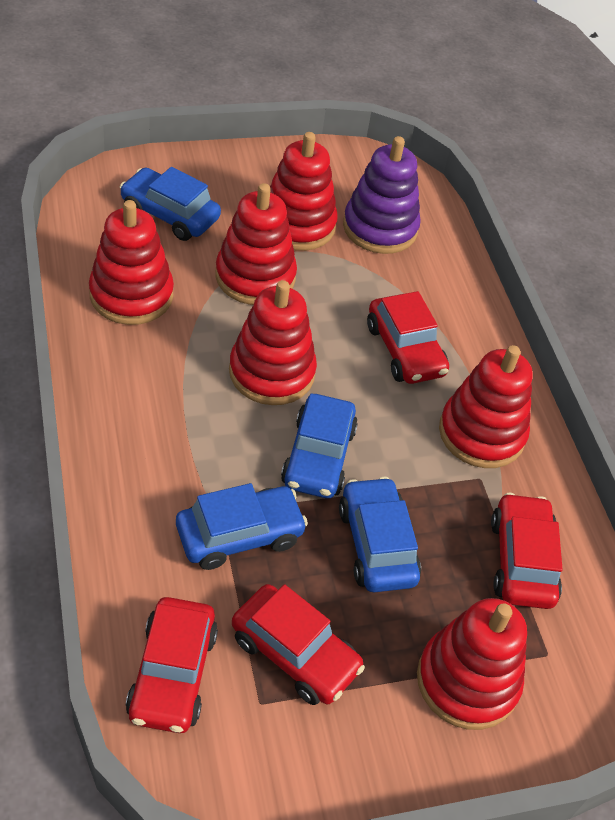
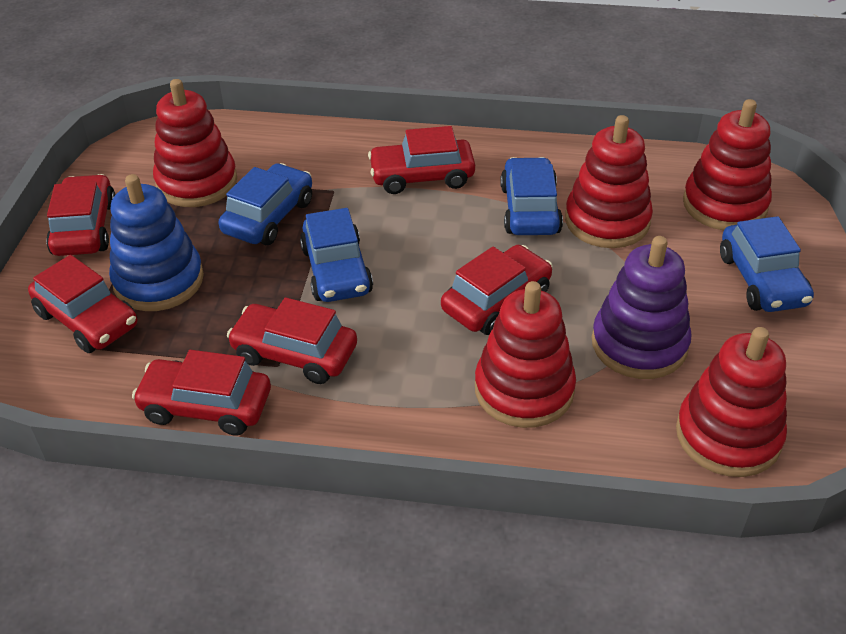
blue stacking toy: 0 -> 1
red car: 4 -> 6
red stacking toy: 6 -> 5

